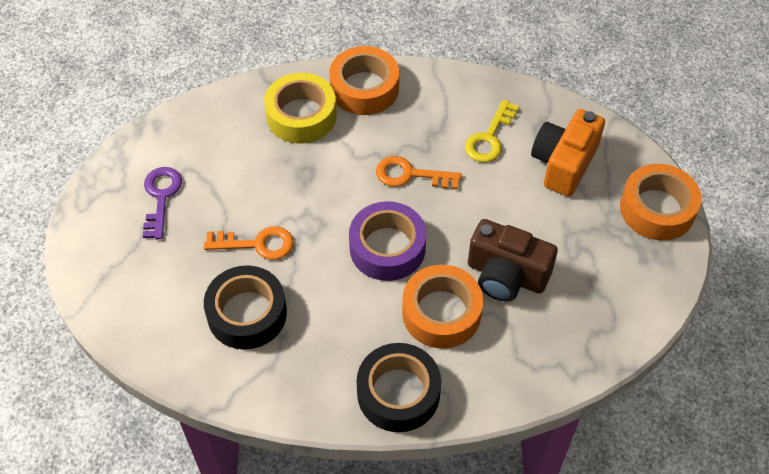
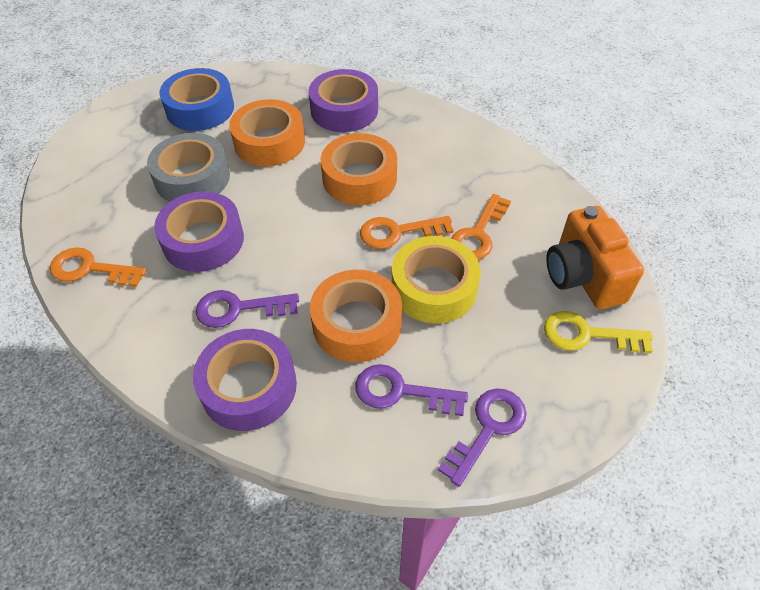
black tape: 2 -> 0
blue tape: 0 -> 1
brown camera: 1 -> 0
grey tape: 0 -> 1
orange key: 2 -> 3
purple key: 1 -> 3
purple tape: 1 -> 3

